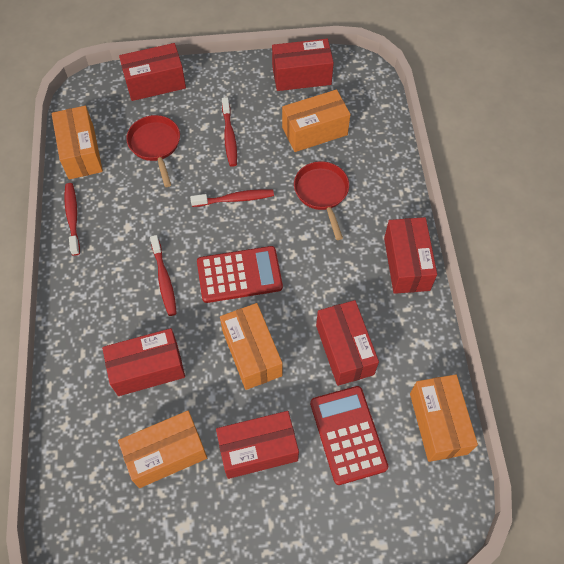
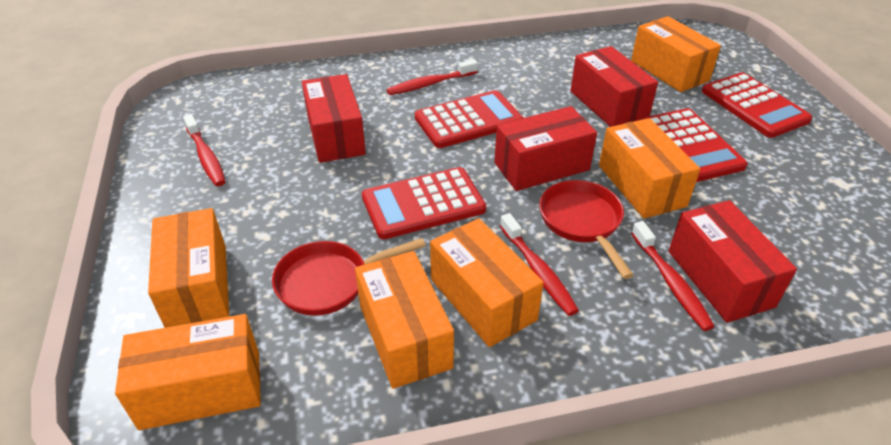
orange box: 5 -> 6
red box: 6 -> 4
red calculator: 2 -> 4

